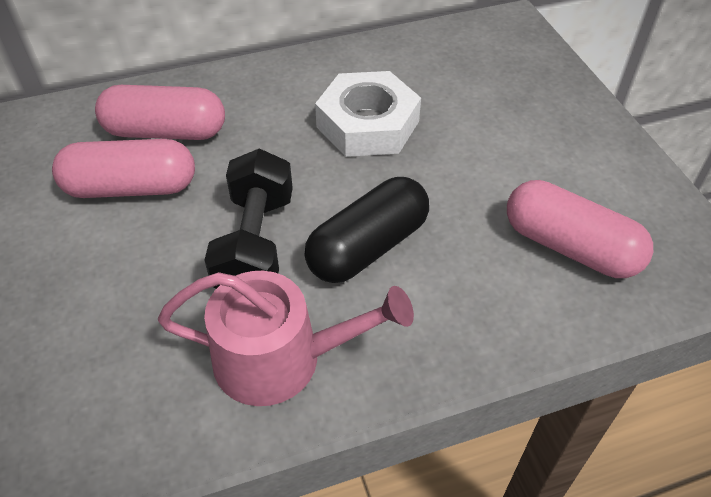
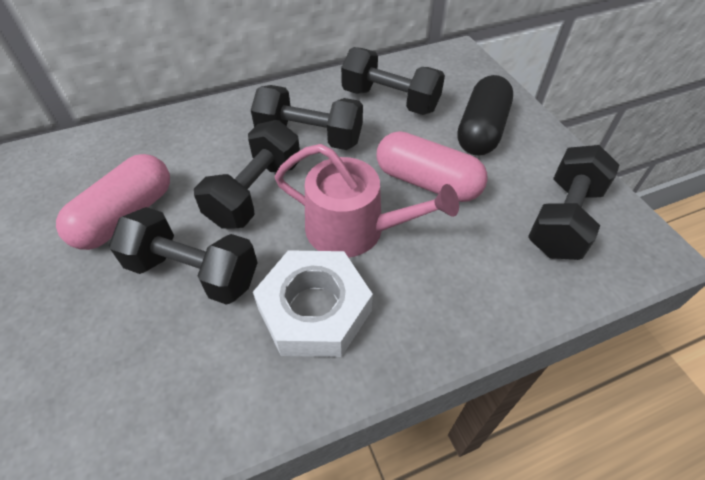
black dumbbell: 1 -> 5
pink capsule: 3 -> 2

